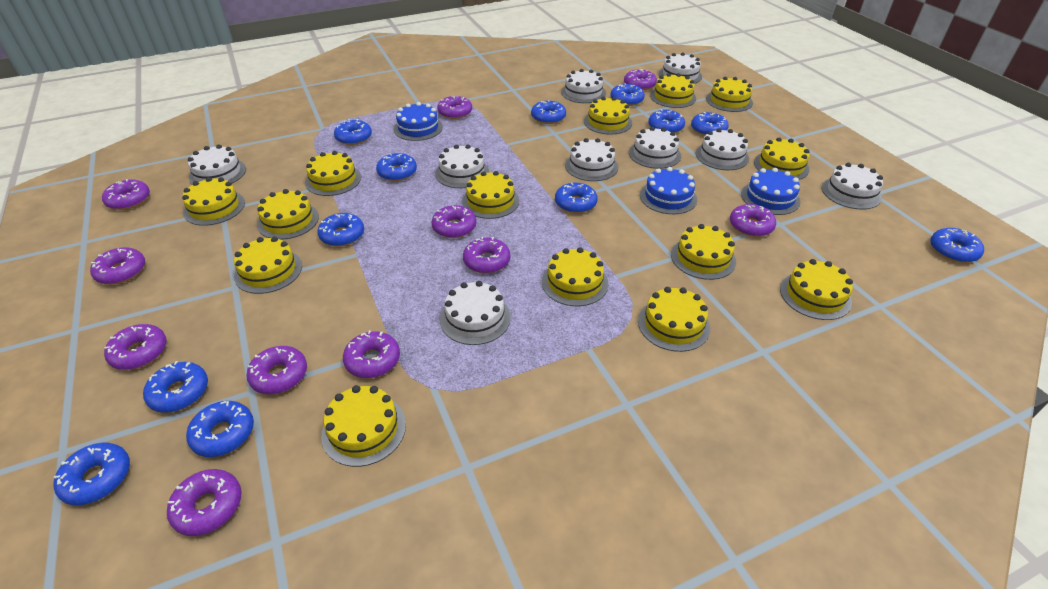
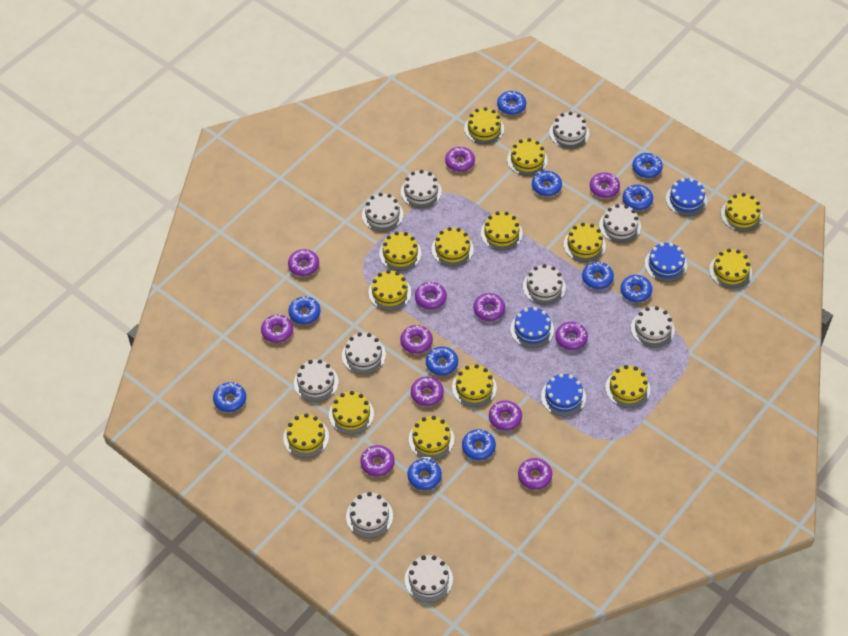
blue cake: 3 -> 4
blue donut: 12 -> 11
purple donut: 11 -> 12
white cake: 9 -> 10

